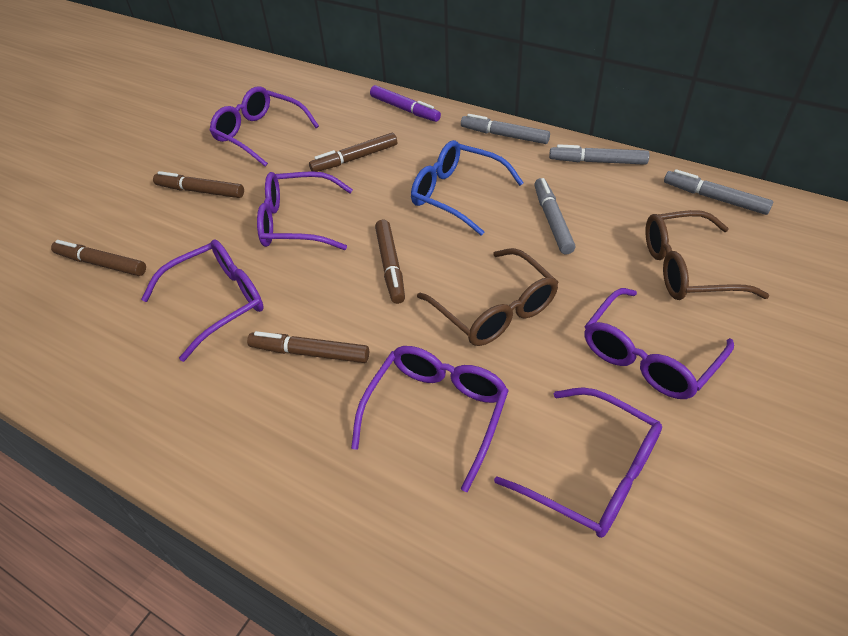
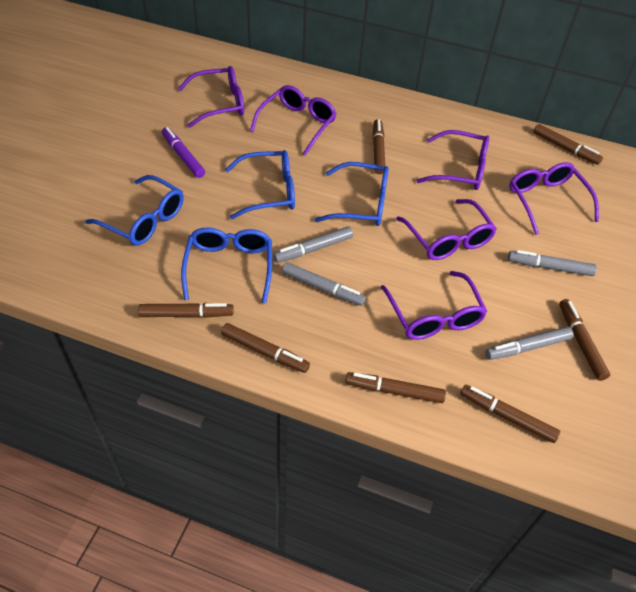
blue glasses: 1 -> 4
brown glasses: 2 -> 0
brown marker: 5 -> 7

